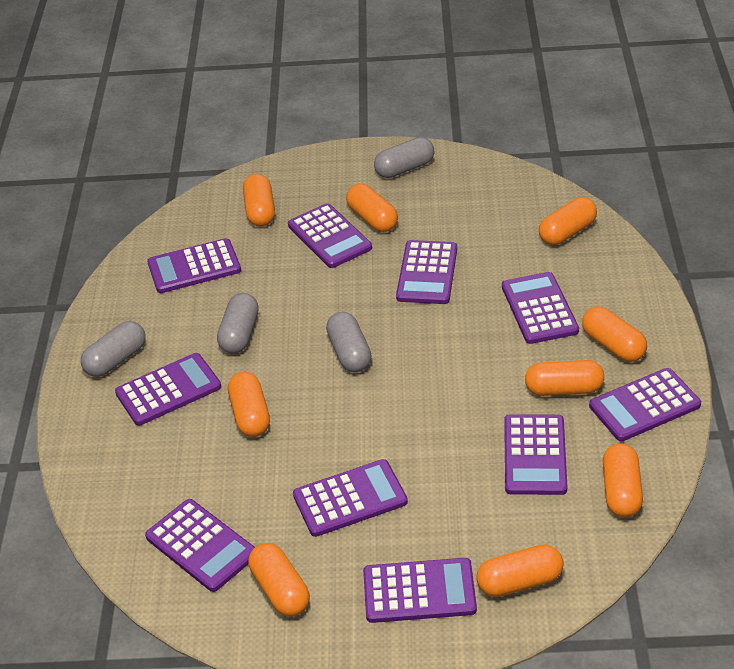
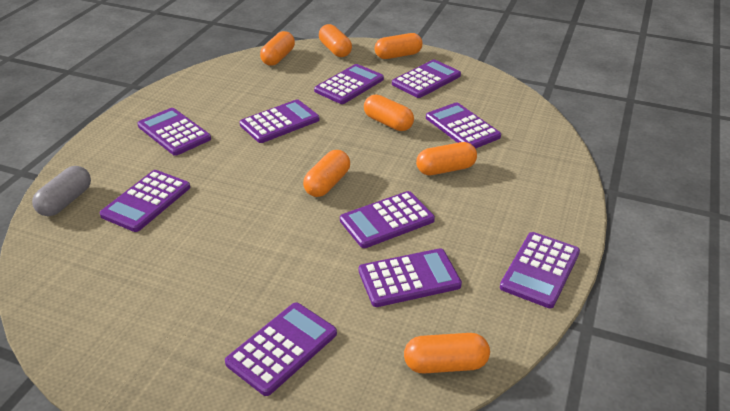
grey capsule: 4 -> 1
orange capsule: 9 -> 7

